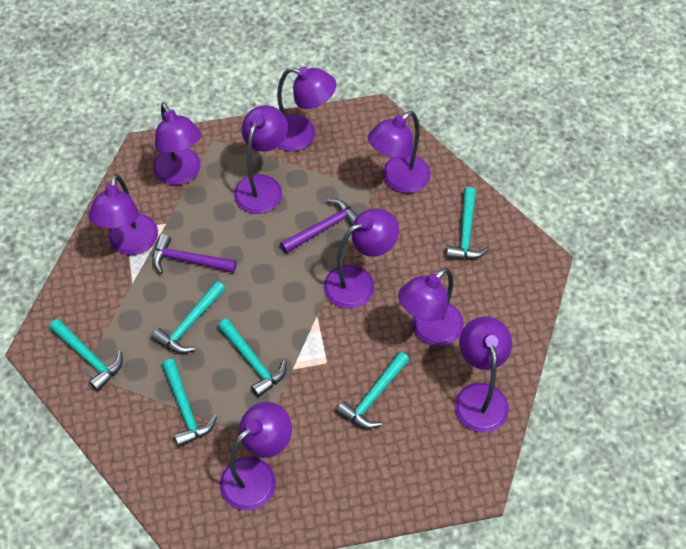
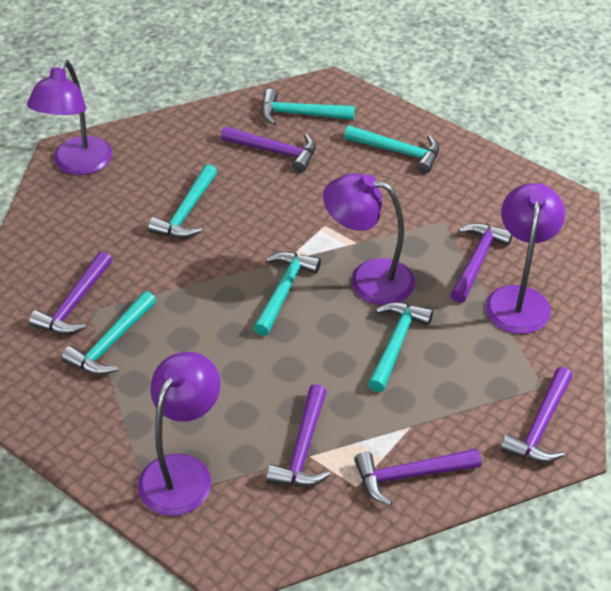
purple hammer: 2 -> 6
purple lamp: 9 -> 4

